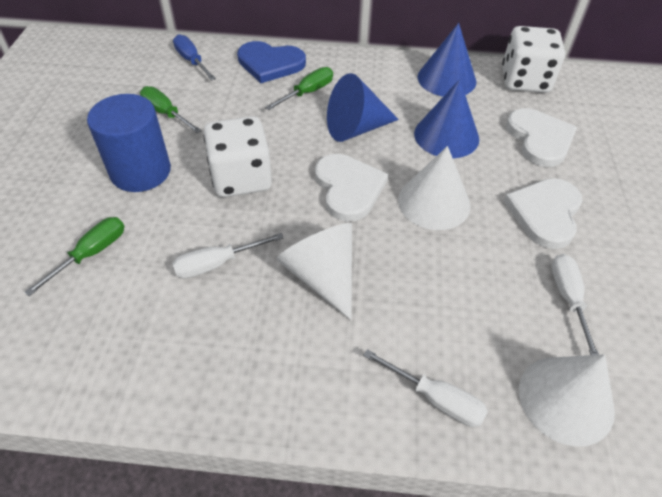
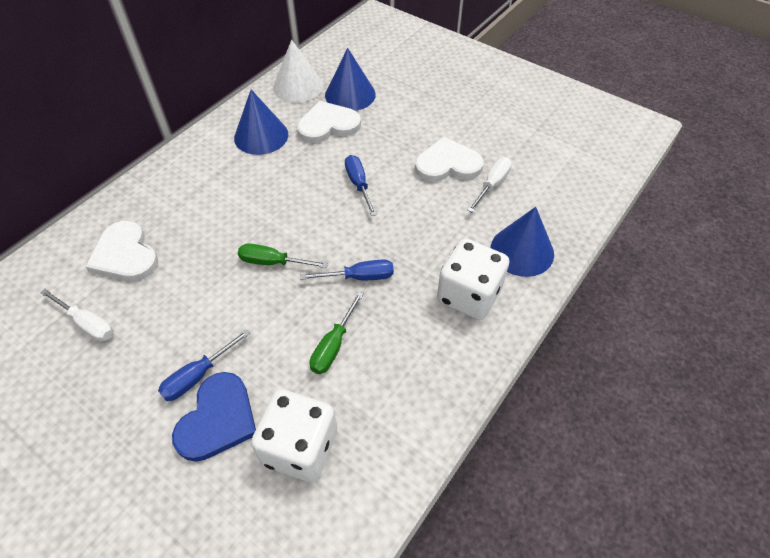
blue cylinder: 1 -> 0
blue screwdriver: 1 -> 3
green screwdriver: 3 -> 2
white cone: 3 -> 1
white screwdriver: 3 -> 2

